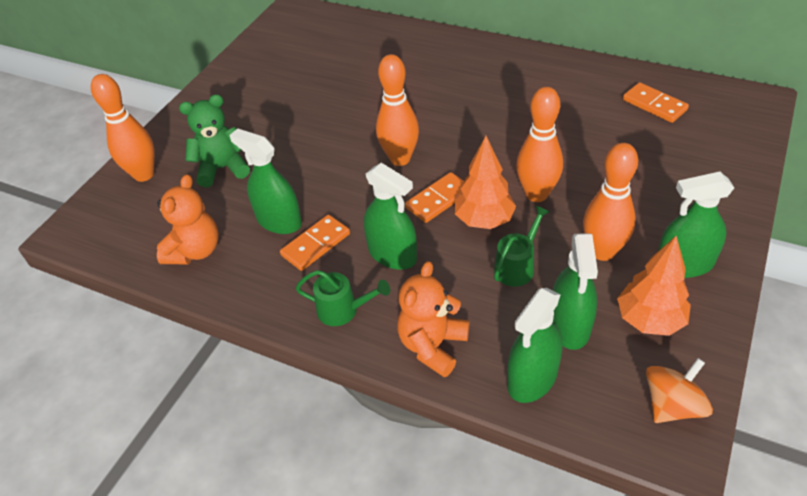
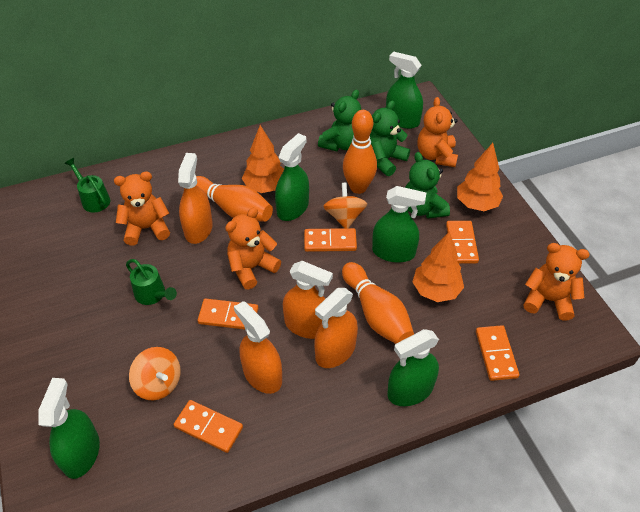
green teddy bear: 1 -> 3
orange bowling pin: 4 -> 3
orange domino: 3 -> 5
orange spinning top: 1 -> 2
orange spray bottle: 0 -> 4
orange teddy bear: 2 -> 4
orange tree: 2 -> 3

